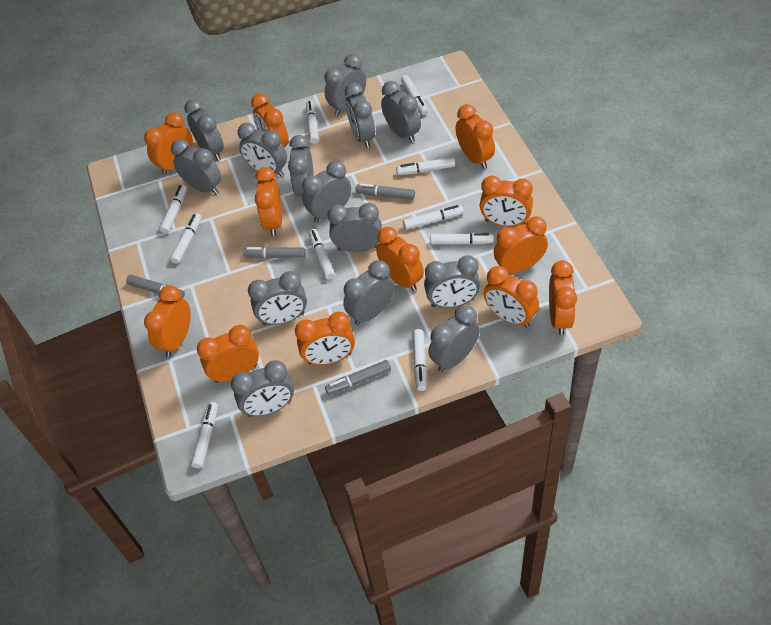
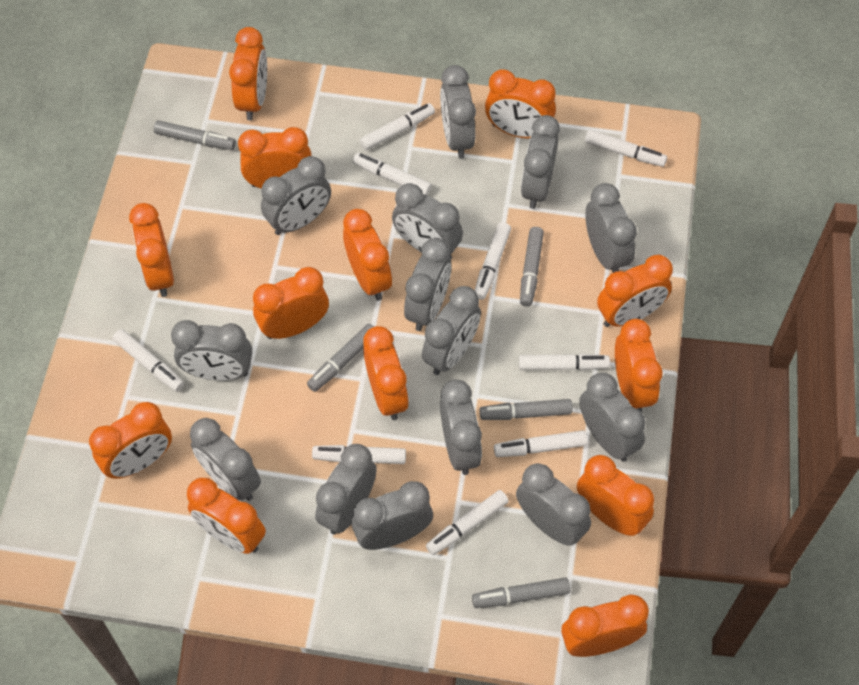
grey marker: 4 -> 5
orange clock: 12 -> 13
white marker: 10 -> 9

